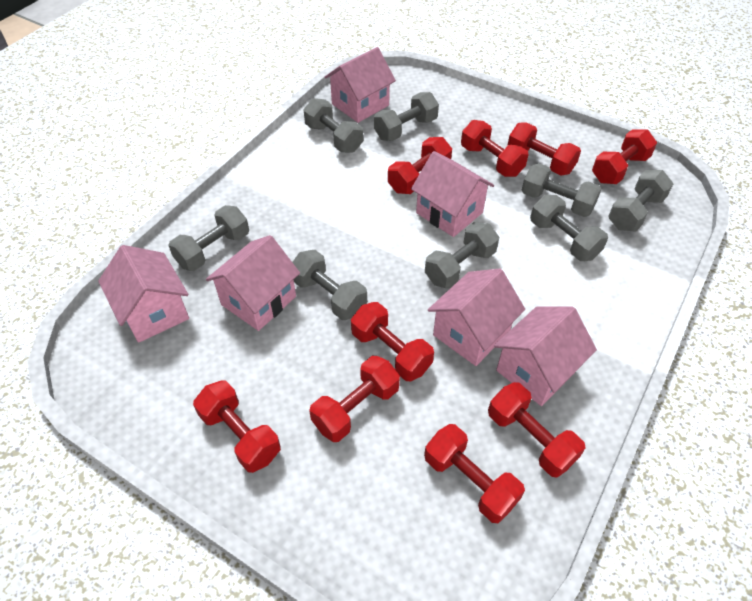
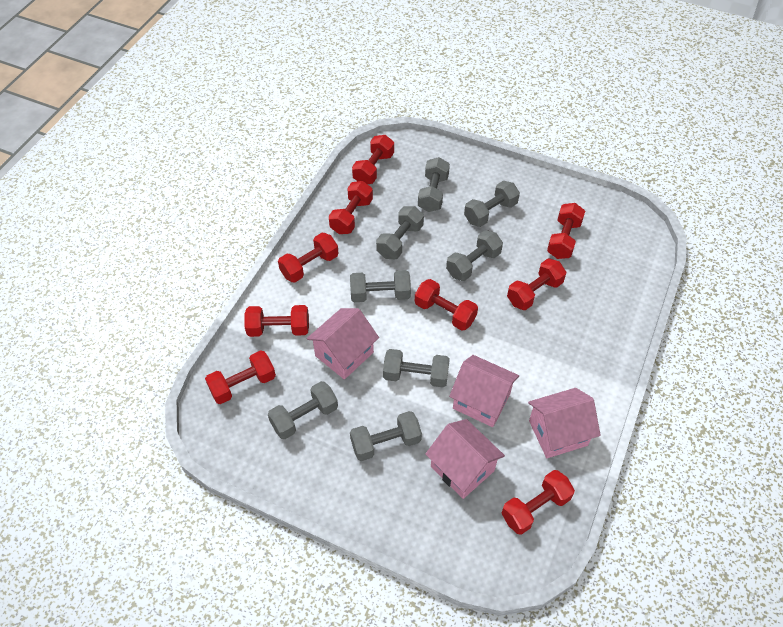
pink house: 6 -> 4

